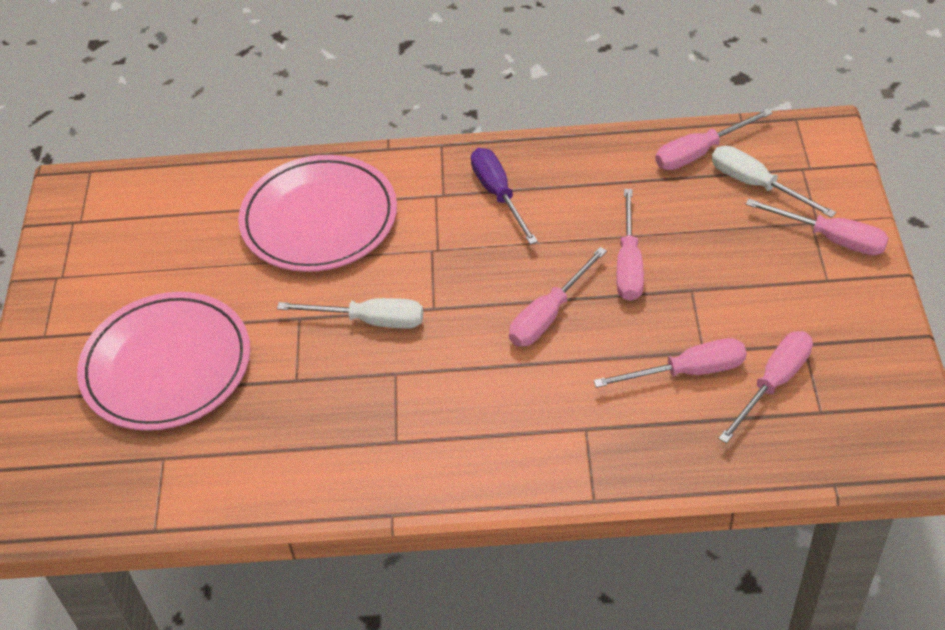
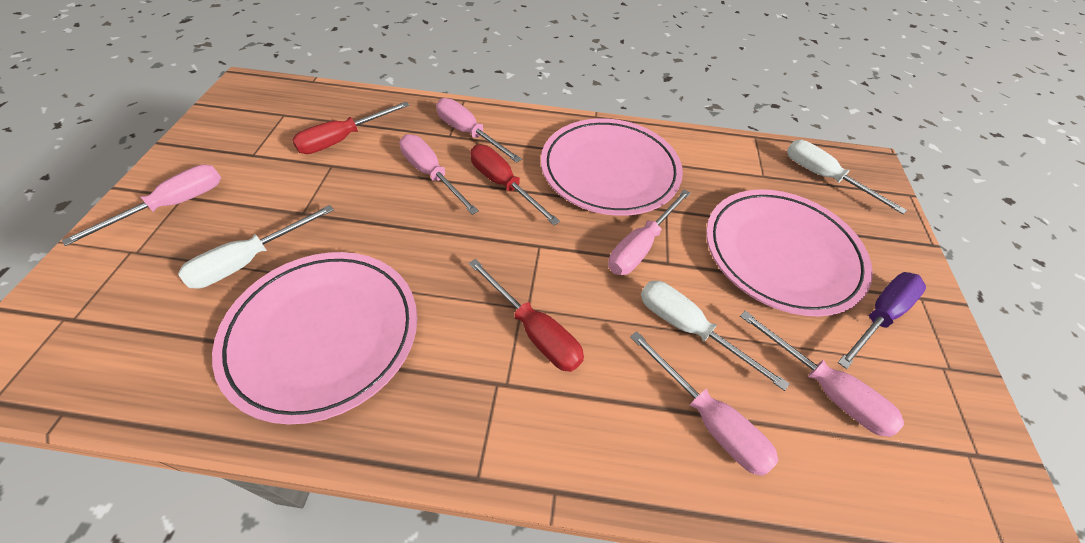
pink plate: 2 -> 3
red screwdriver: 0 -> 3
white screwdriver: 2 -> 3

